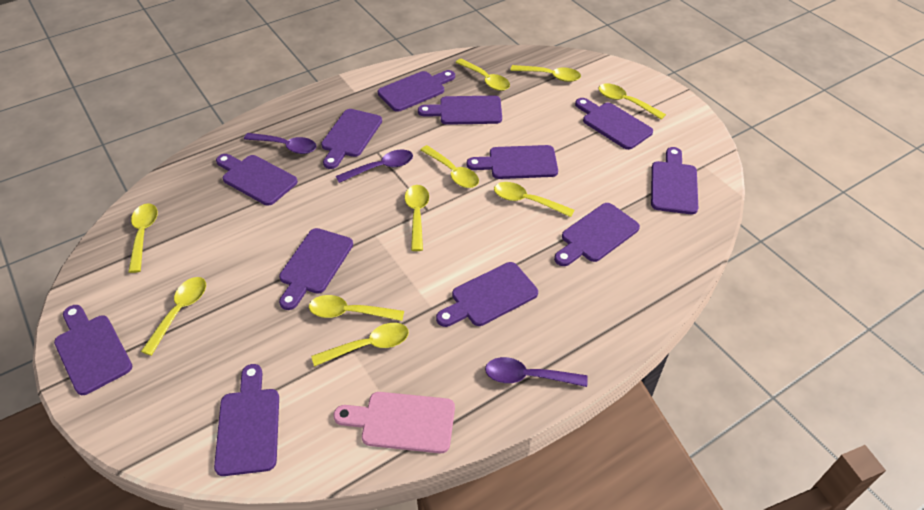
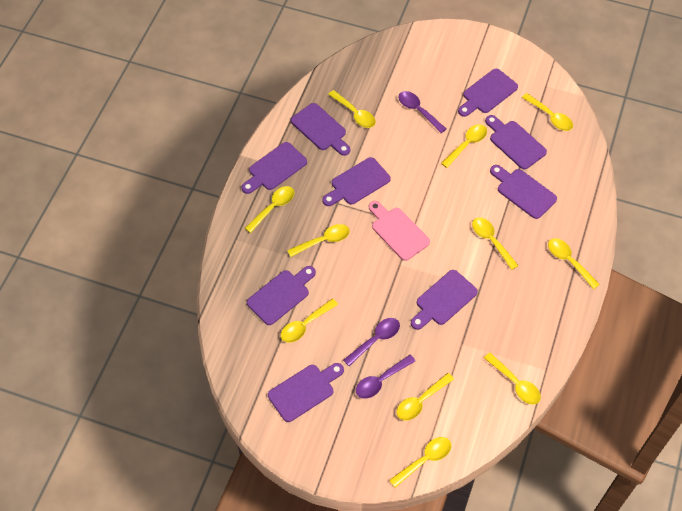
purple cutting board: 12 -> 9
yellow spoon: 10 -> 11

